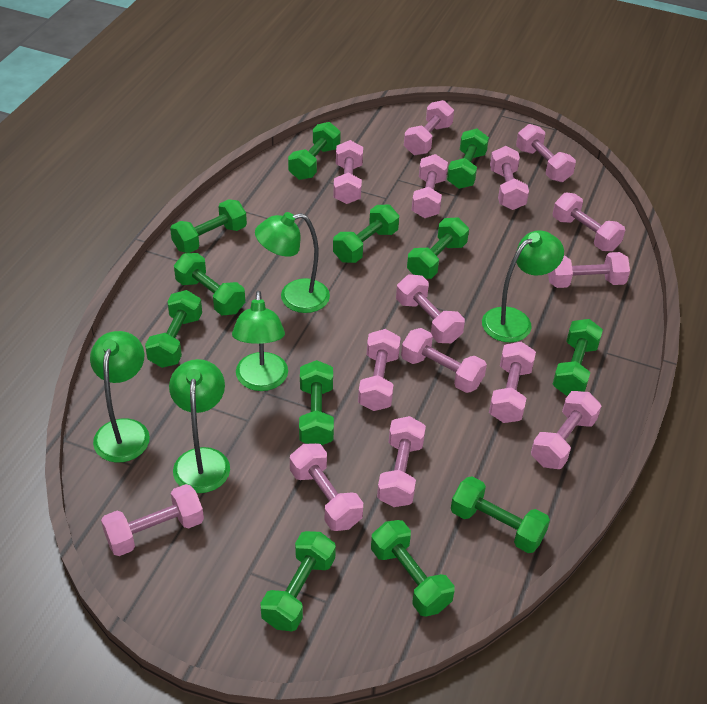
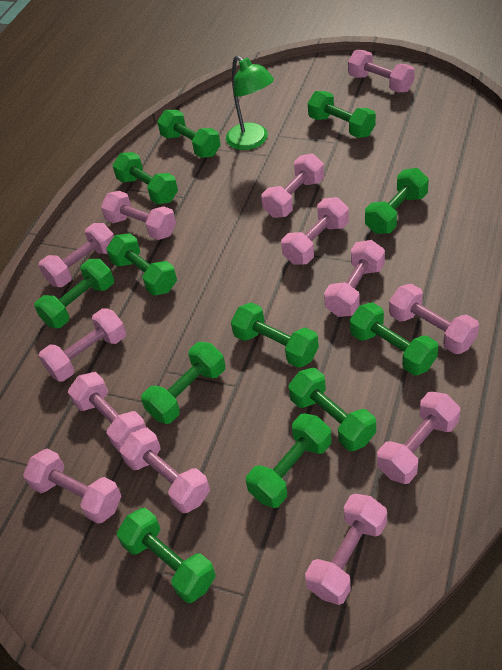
green lamp: 5 -> 1
pink dumbbell: 15 -> 13

